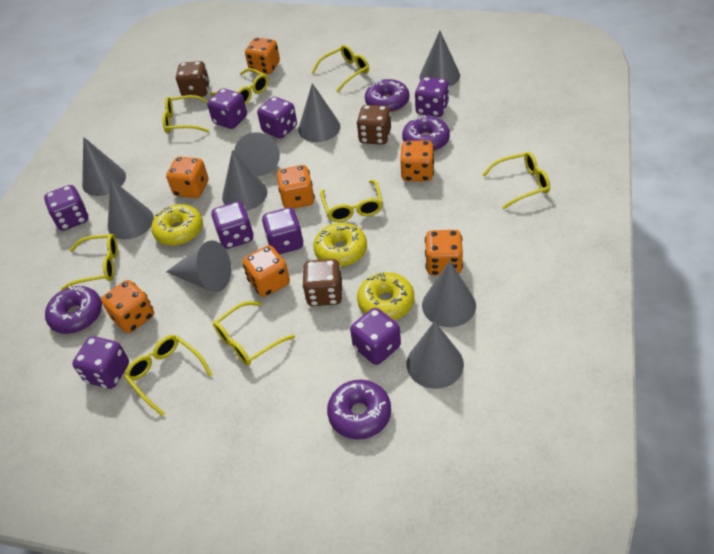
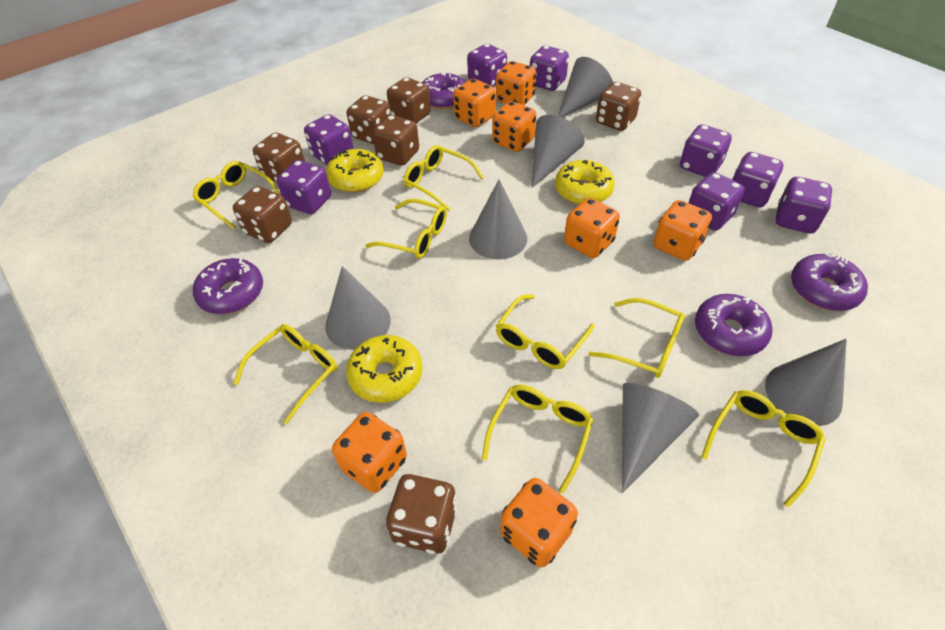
brown dice: 3 -> 7
grey cone: 9 -> 6

